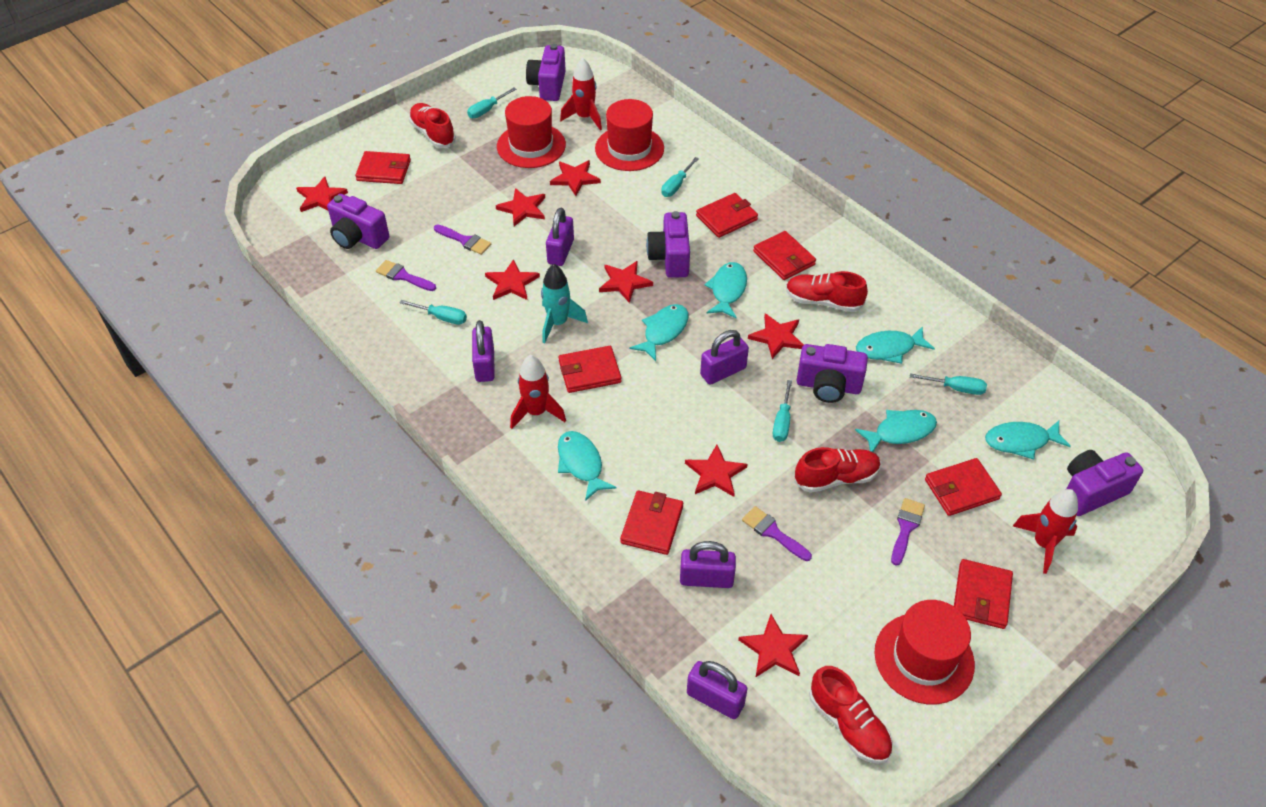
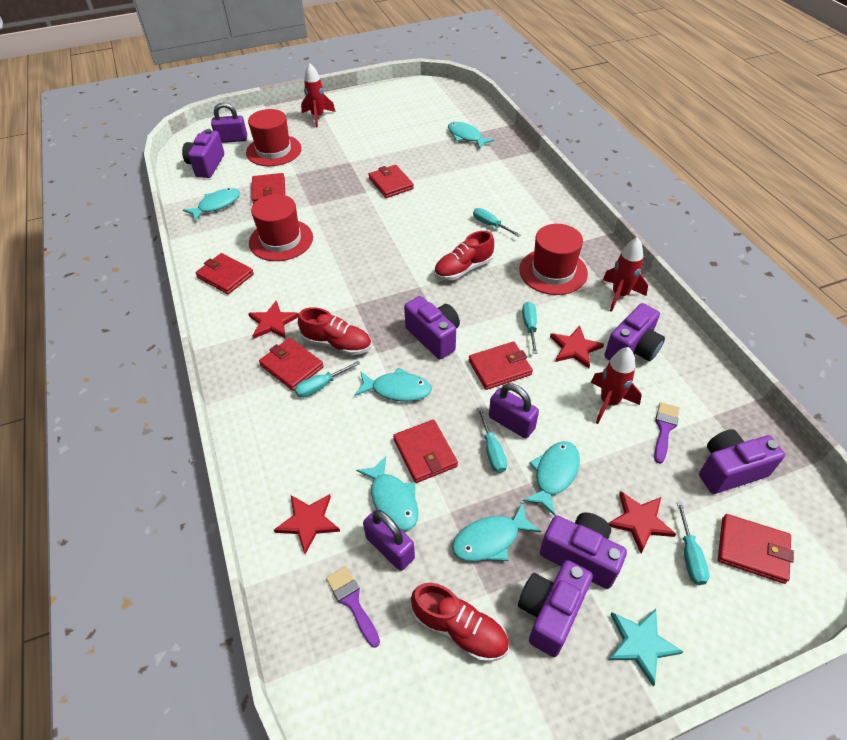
purple brush: 4 -> 2
purple camera: 5 -> 6
purple padlock: 5 -> 3
red shoe: 4 -> 3
red star: 8 -> 4
turquoise rocket: 1 -> 0
turquoise star: 0 -> 1

